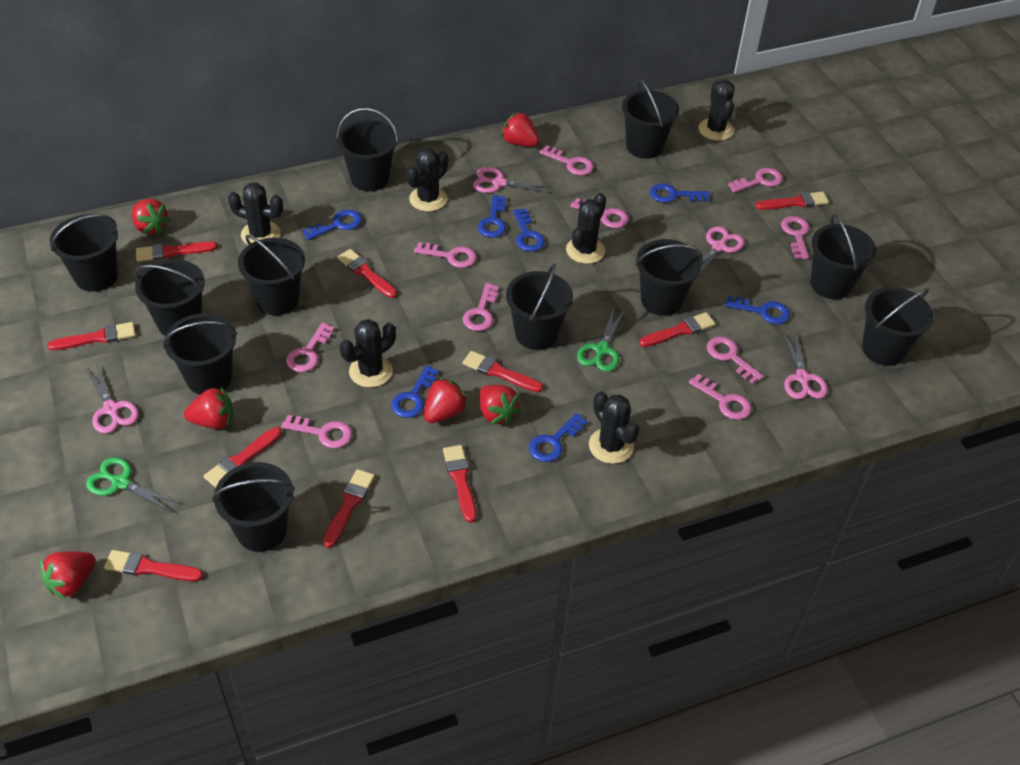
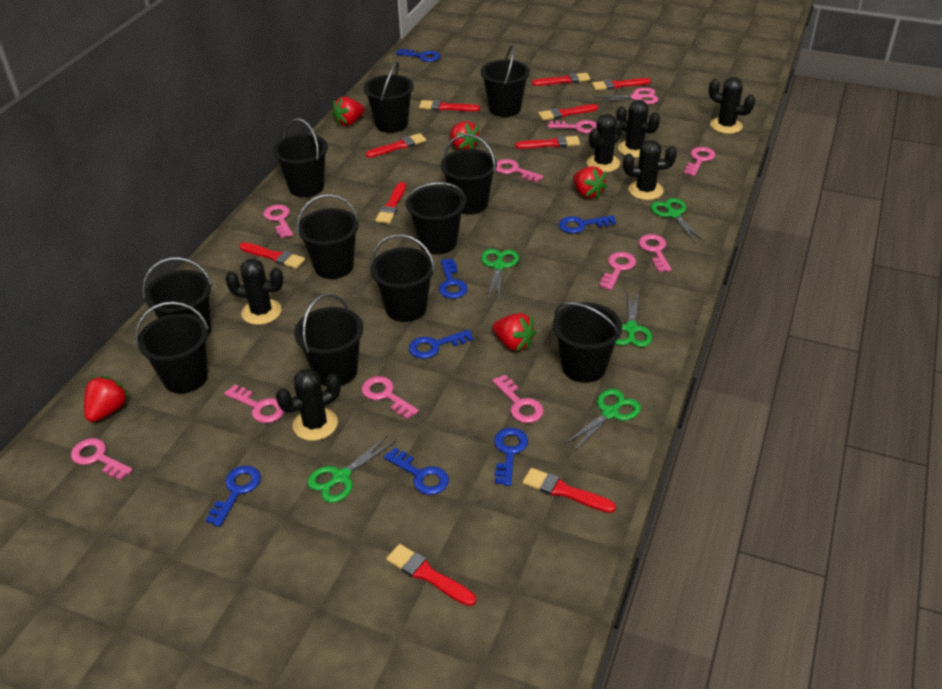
green scissors: 2 -> 5
pink scissors: 4 -> 1
red strawberry: 6 -> 5

